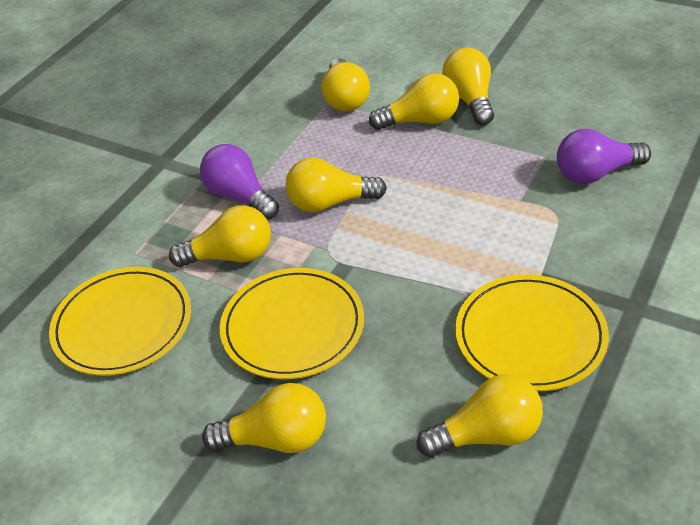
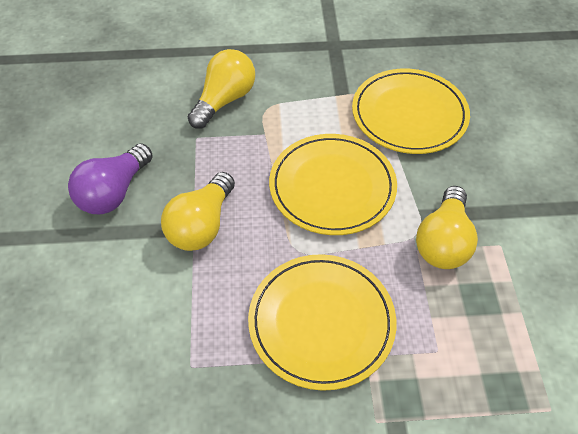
purple light bulb: 2 -> 1
yellow light bulb: 7 -> 3

